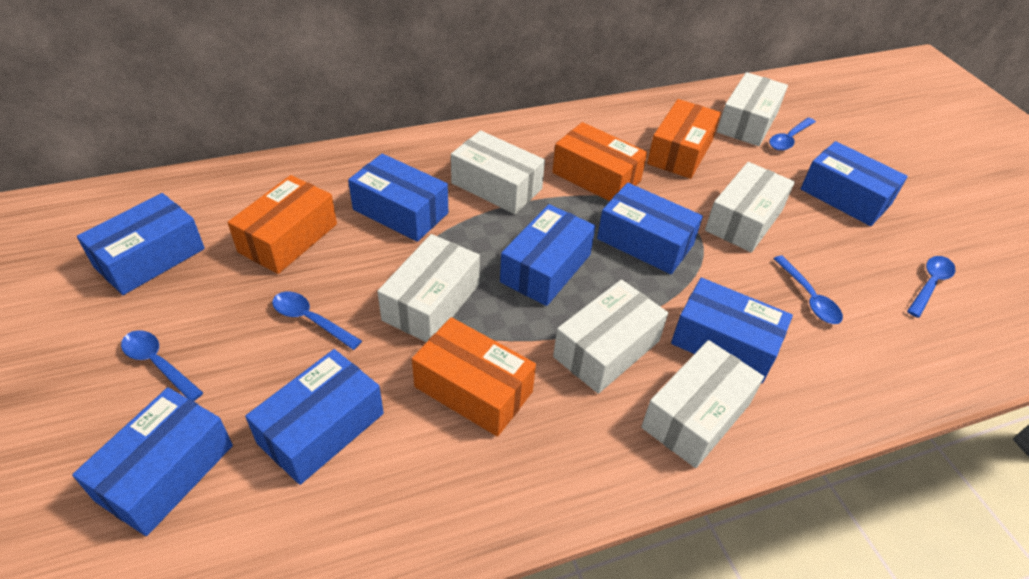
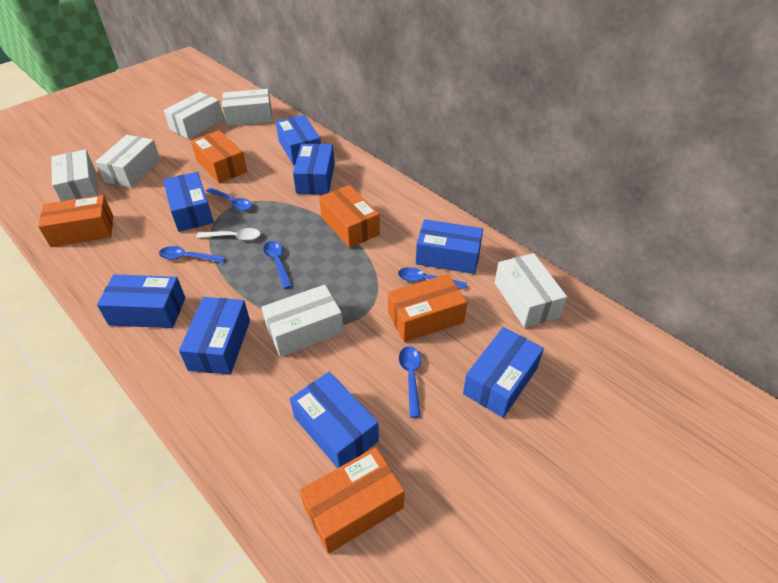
orange box: 4 -> 5
white spoon: 0 -> 1

